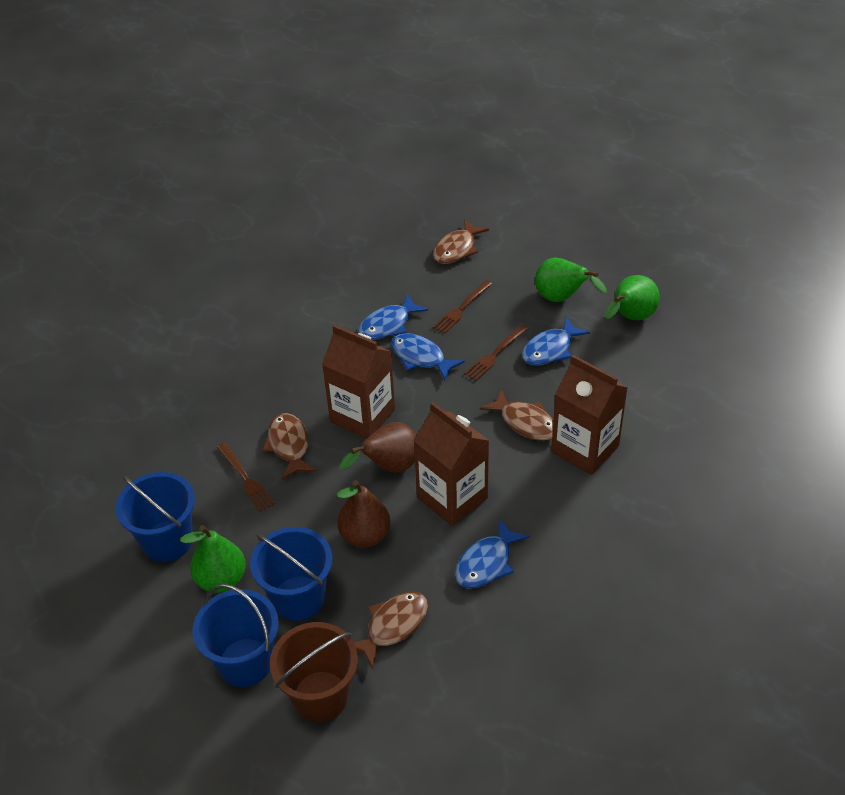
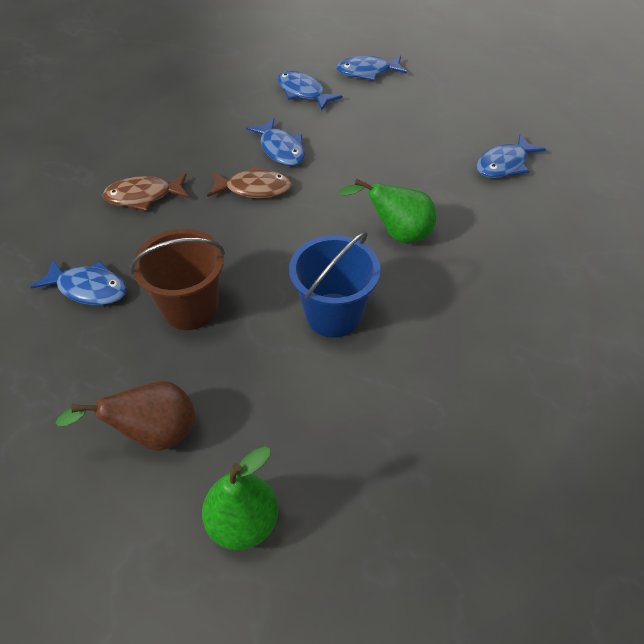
blue bucket: 3 -> 1
blue fish: 4 -> 5
brown carton: 3 -> 0
brown fish: 4 -> 2
brown fork: 3 -> 0
brown pear: 2 -> 1
green pear: 3 -> 2

